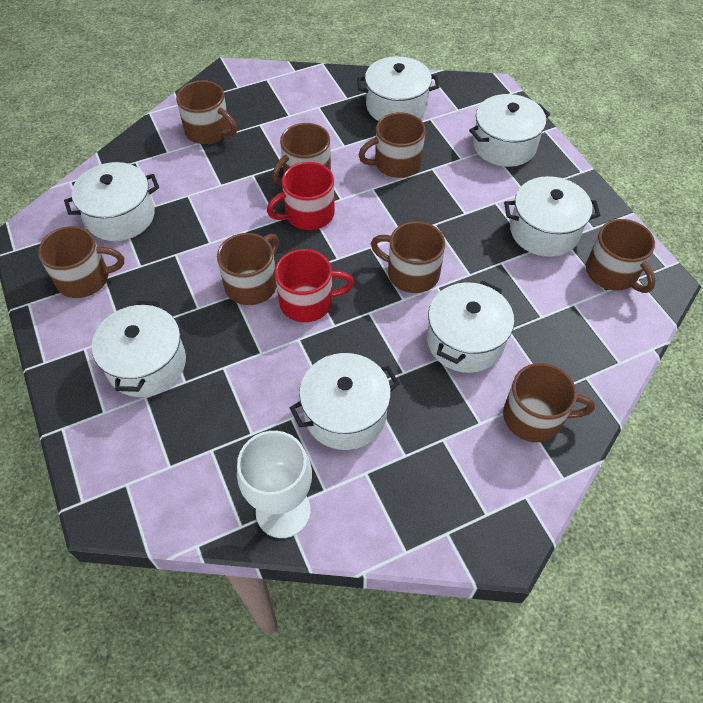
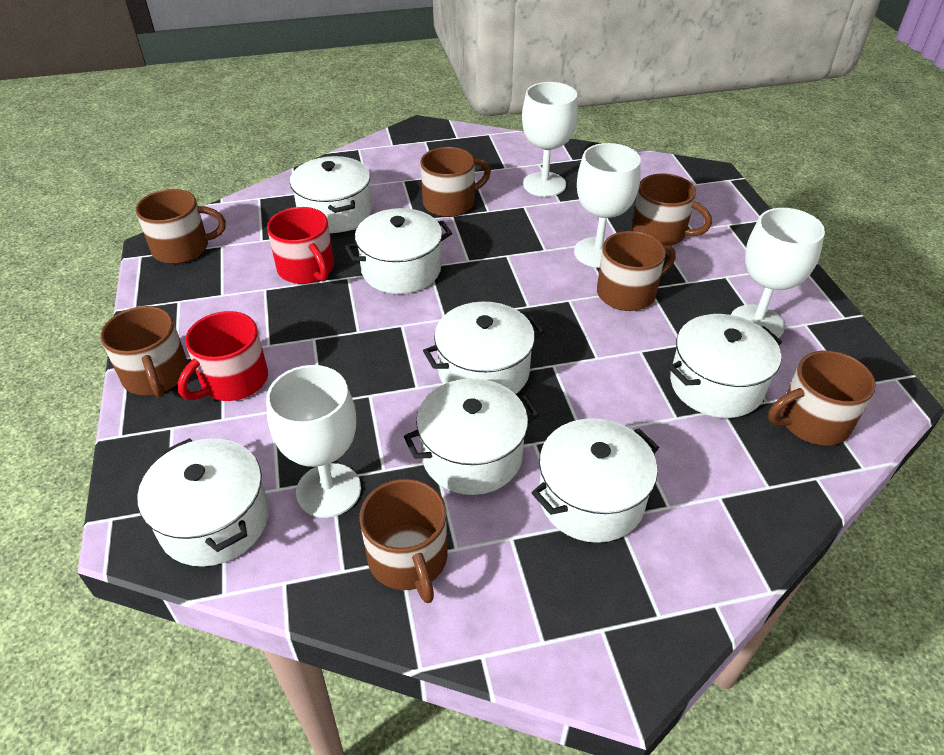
brown mug: 8 -> 7
white goblet: 1 -> 4

